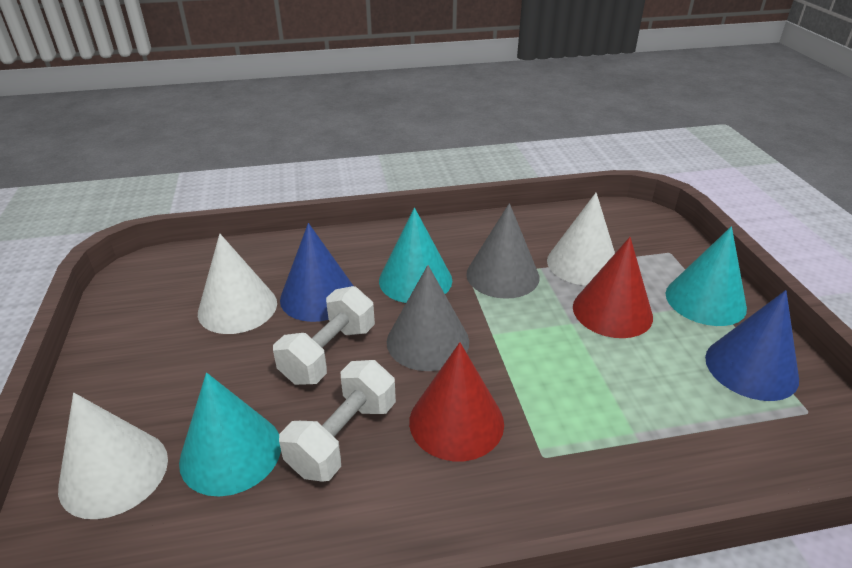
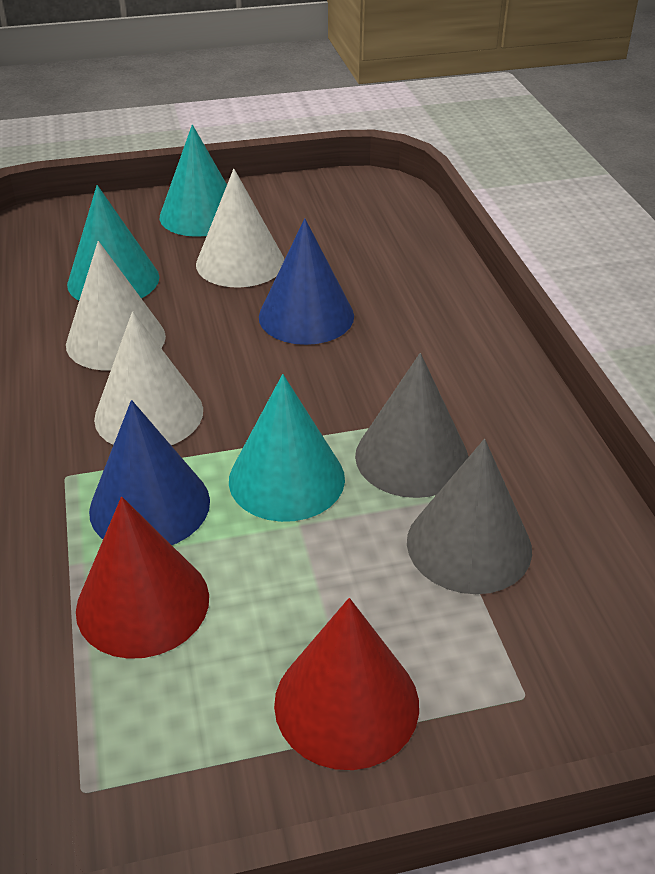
white dumbbell: 2 -> 0

